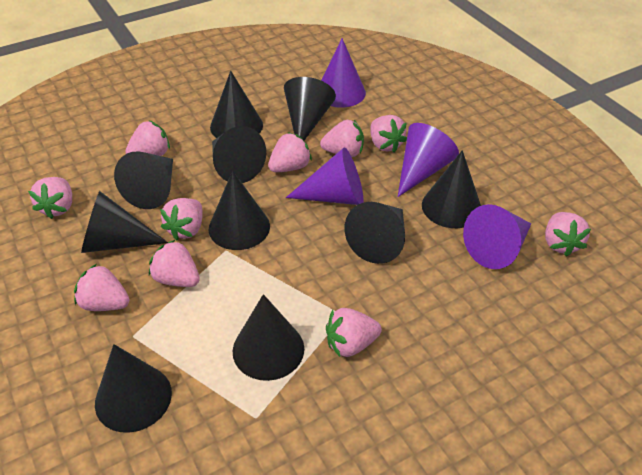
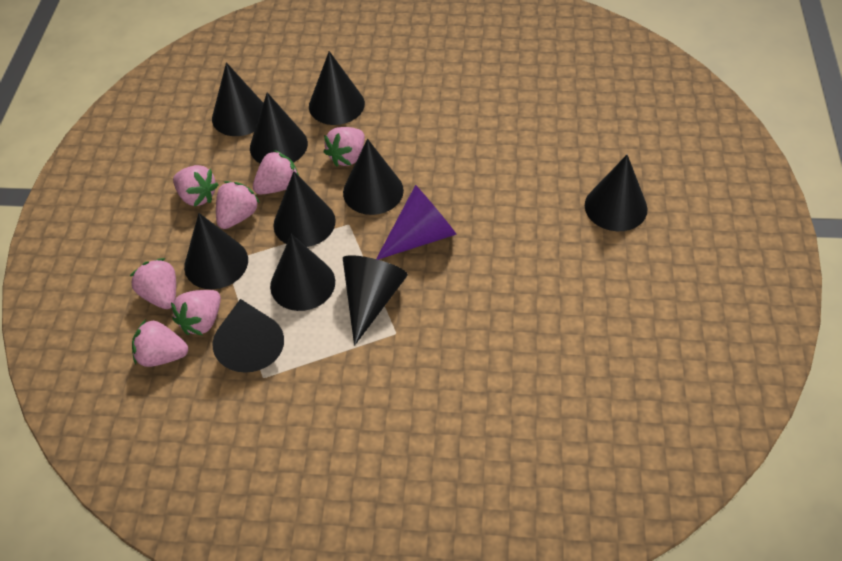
pink strawberry: 10 -> 7
purple cone: 4 -> 1

